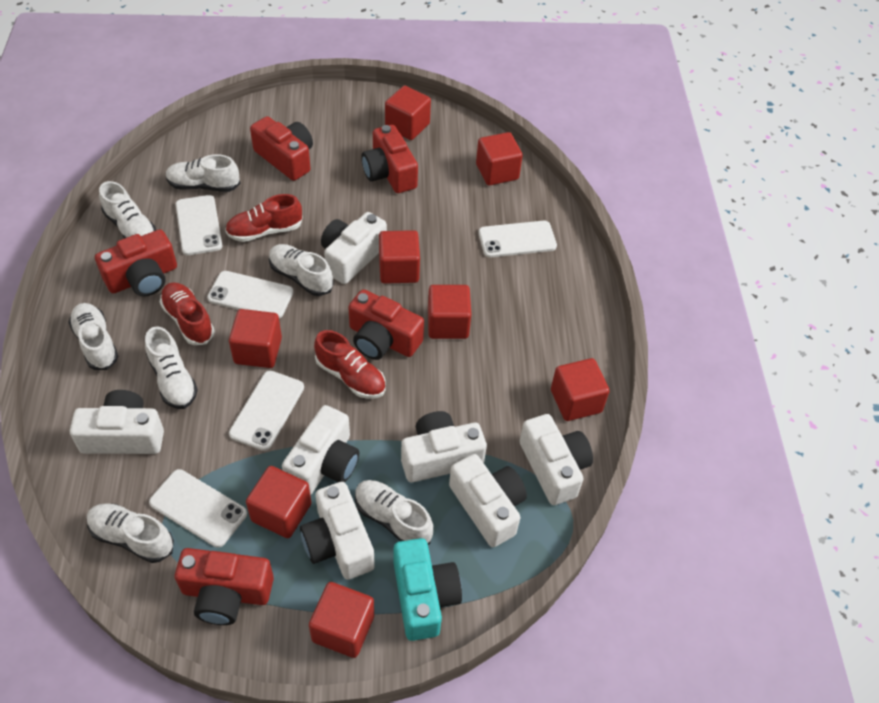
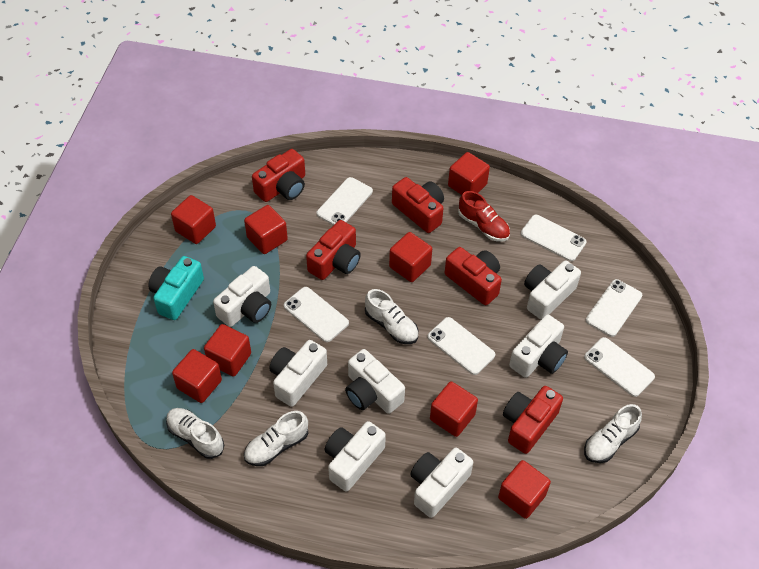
red shoe: 3 -> 1
white phone: 5 -> 6
white shoe: 7 -> 4

